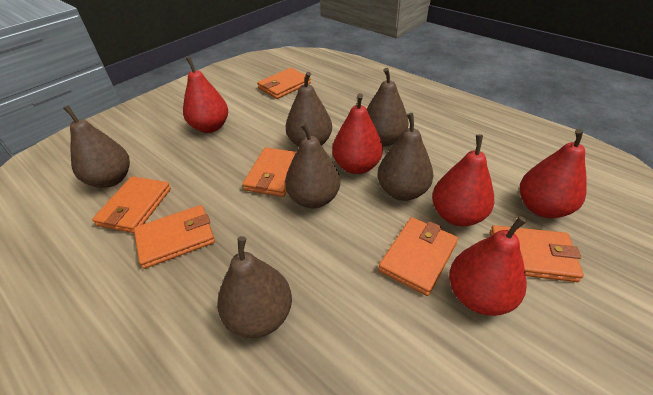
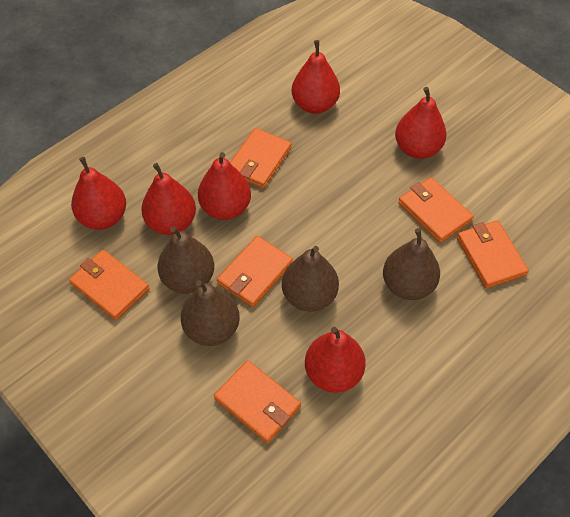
brown pear: 6 -> 4
red pear: 5 -> 6

